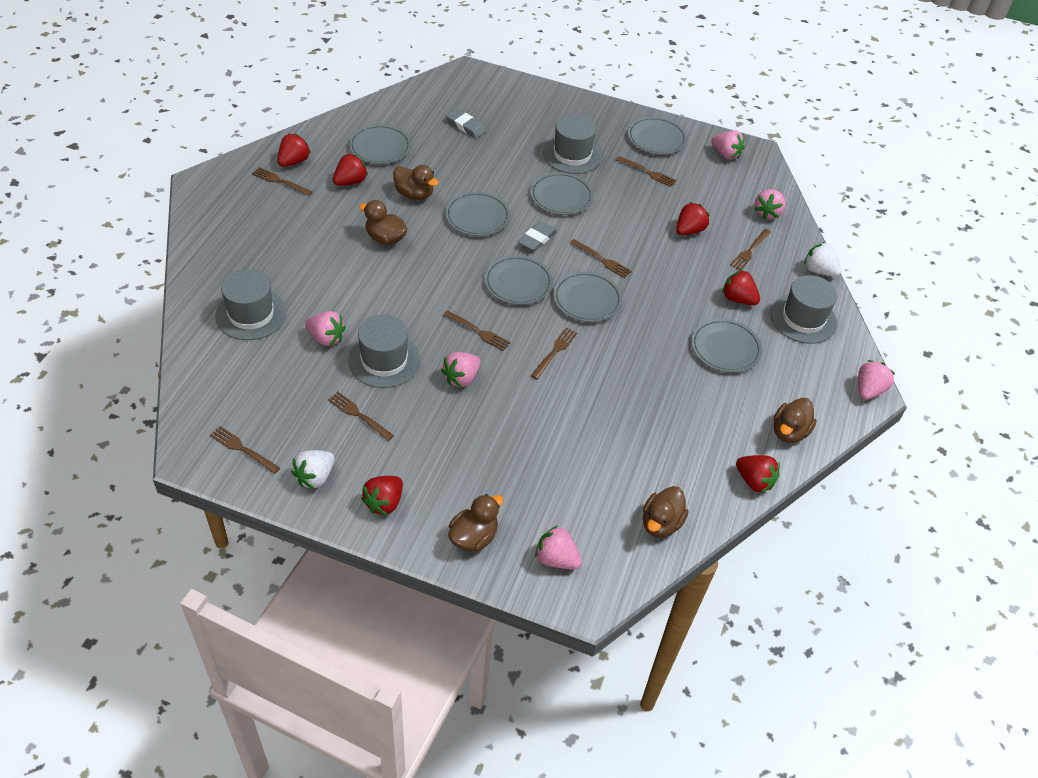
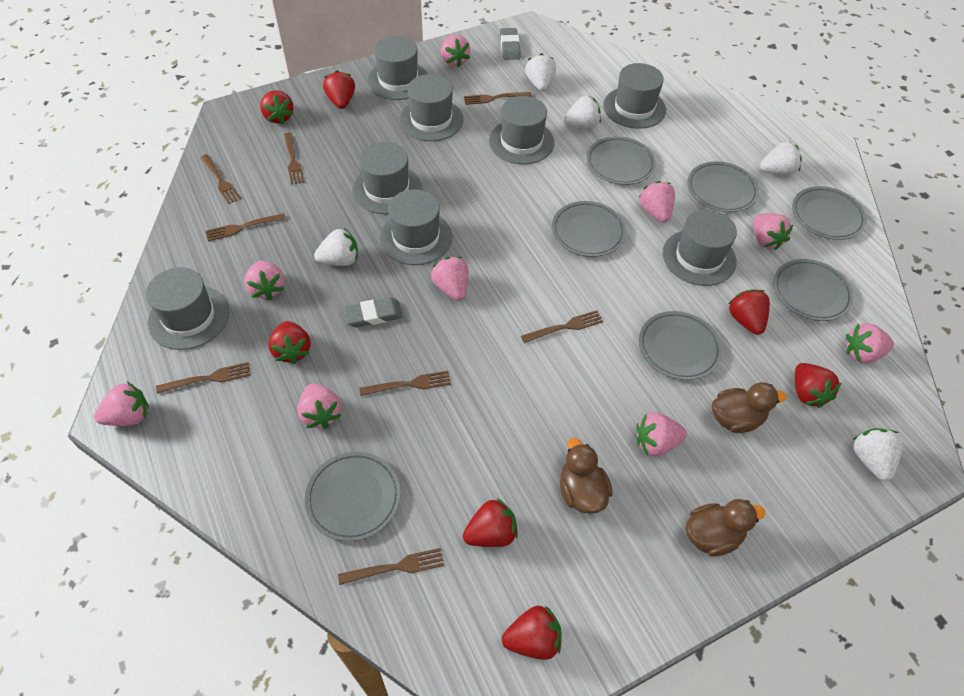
brown duck: 5 -> 3
grey hat: 4 -> 8
pink strawberry: 6 -> 9
red strawberry: 6 -> 7
white strawberry: 2 -> 5

